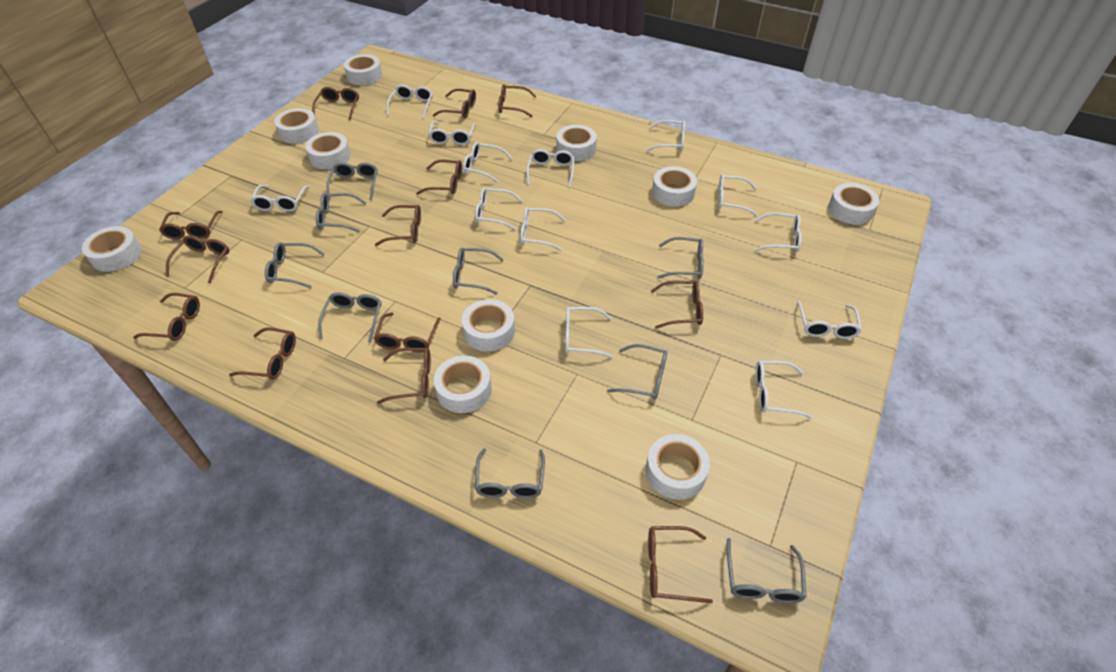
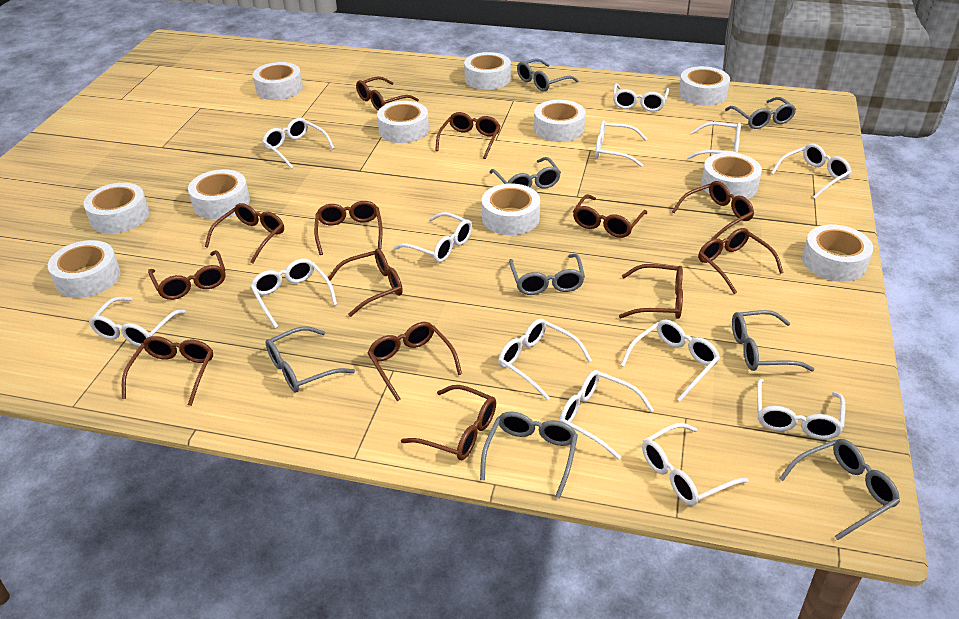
grey glasses: 9 -> 8
white tape: 10 -> 11

